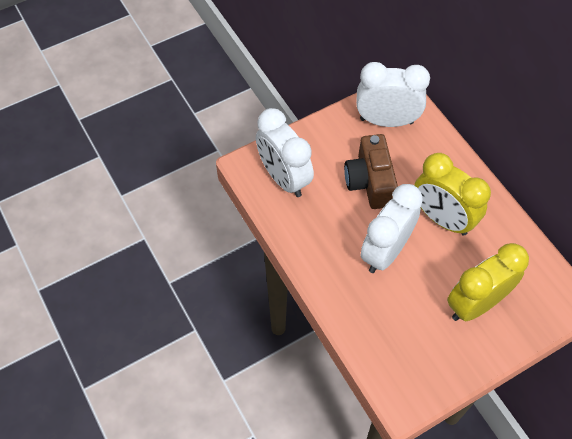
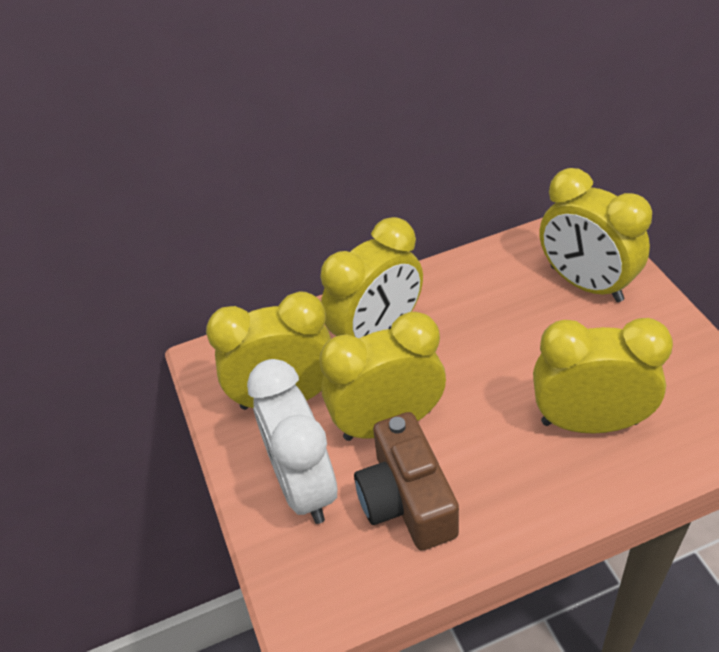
white clock: 3 -> 1
yellow clock: 2 -> 5

